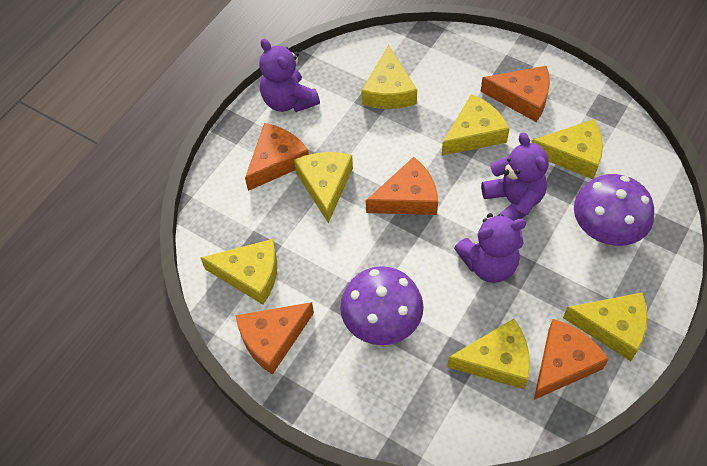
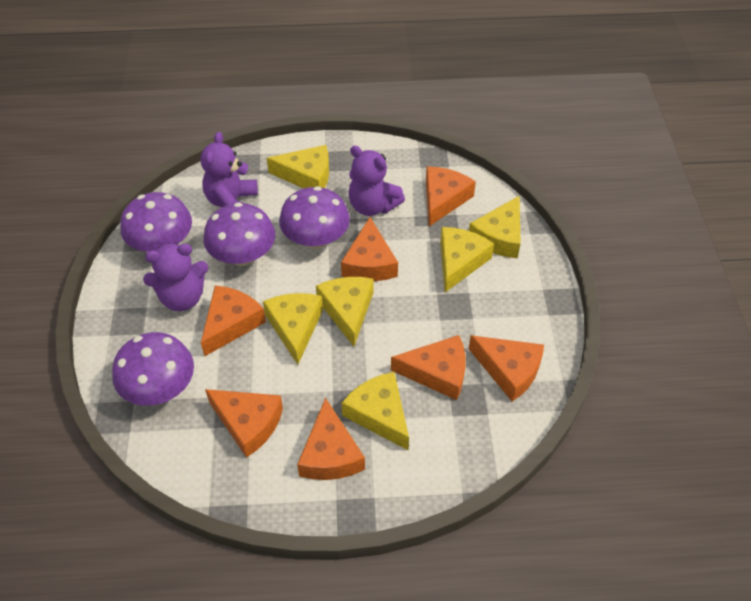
orange cheese: 5 -> 7
purple mushroom: 2 -> 4
yellow cheese: 7 -> 6

